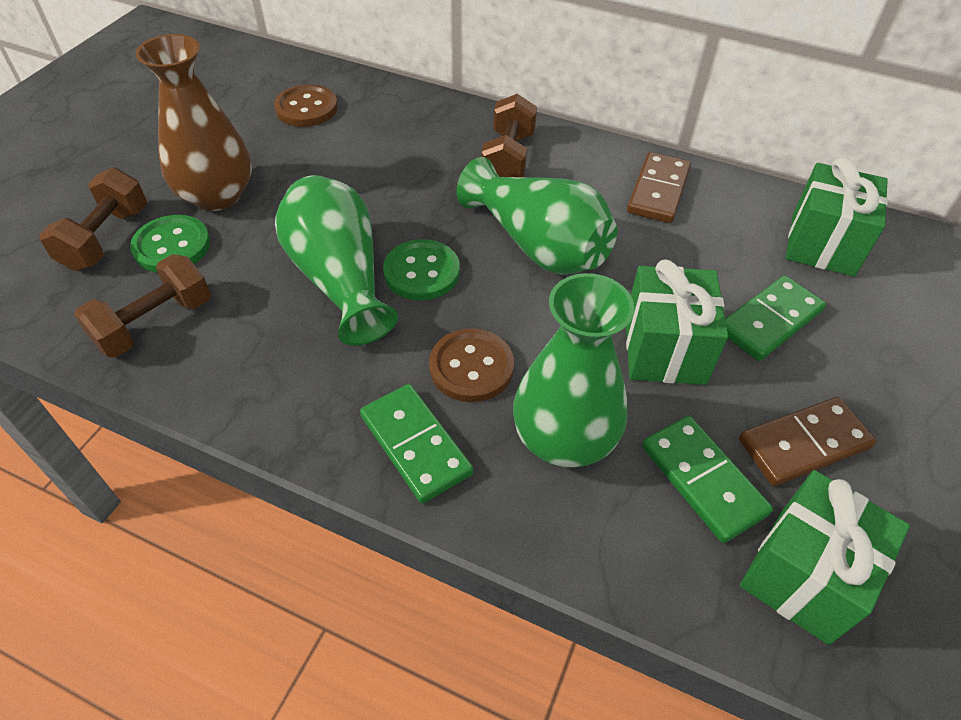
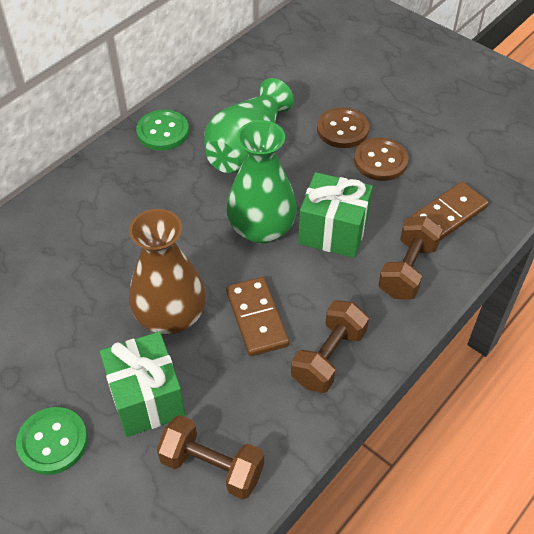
green domino: 3 -> 0
green gift: 3 -> 2
green vase: 3 -> 2

